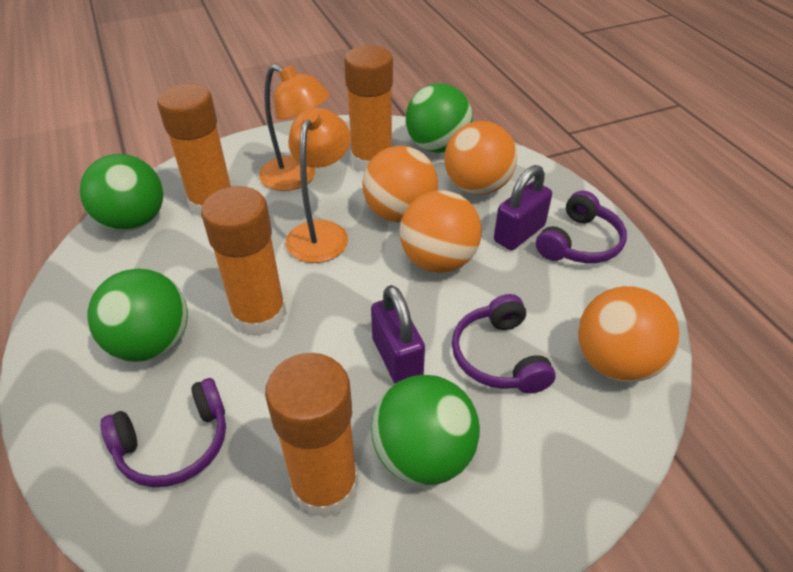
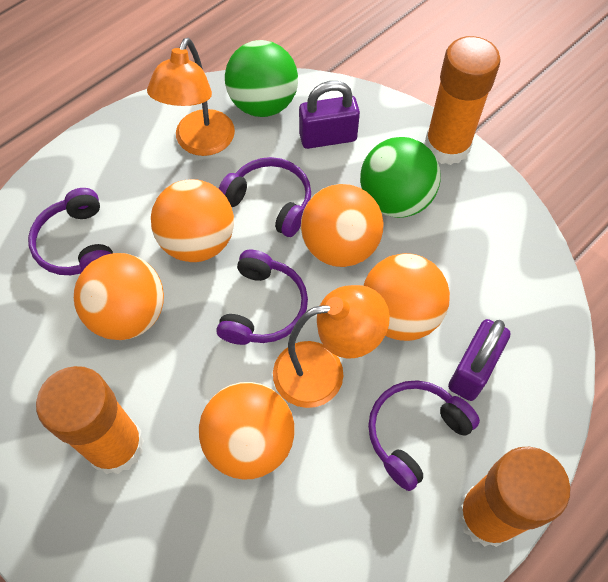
green ball: 4 -> 2
orange ball: 4 -> 5
orange glue stick: 4 -> 3
purple headphones: 3 -> 4

